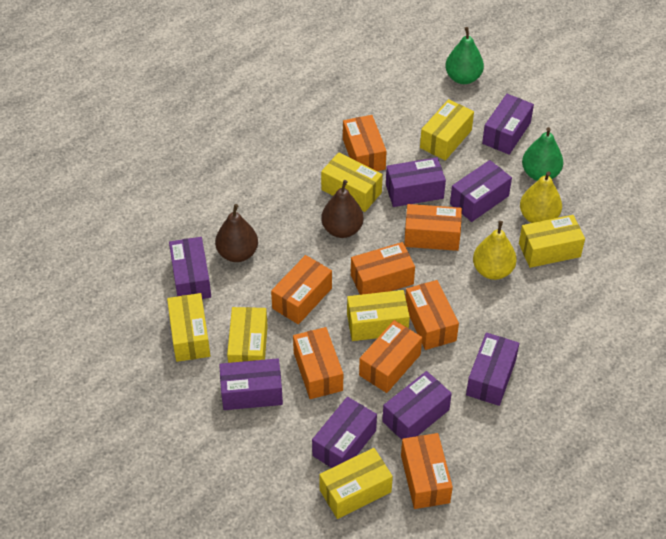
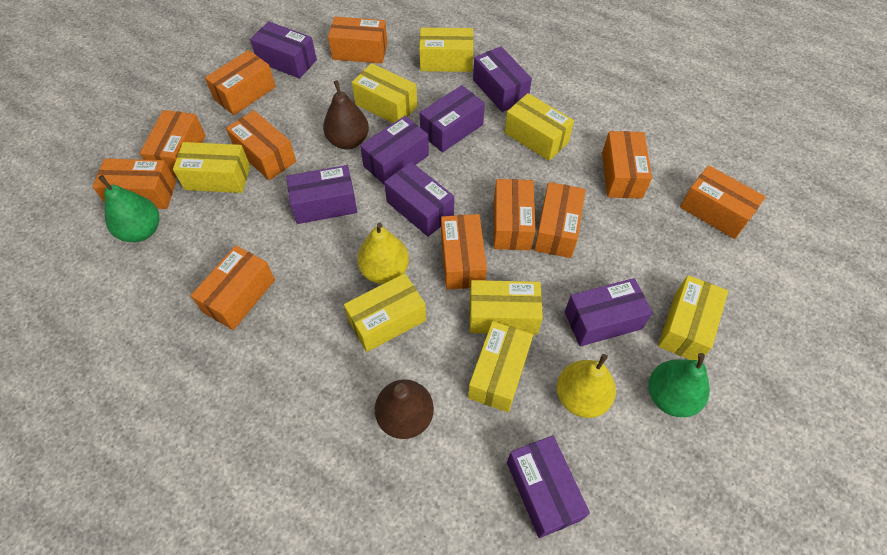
orange box: 8 -> 11
yellow box: 7 -> 8

